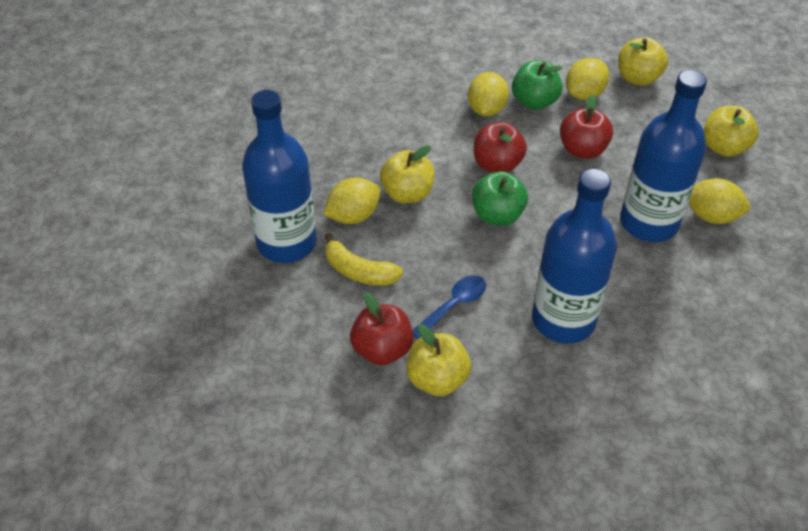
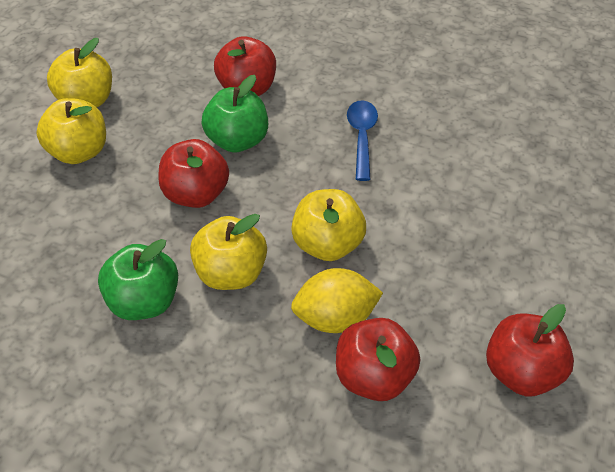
blue bottle: 3 -> 0
red apple: 3 -> 4
yellow banana: 1 -> 0
yellow lemon: 4 -> 1

